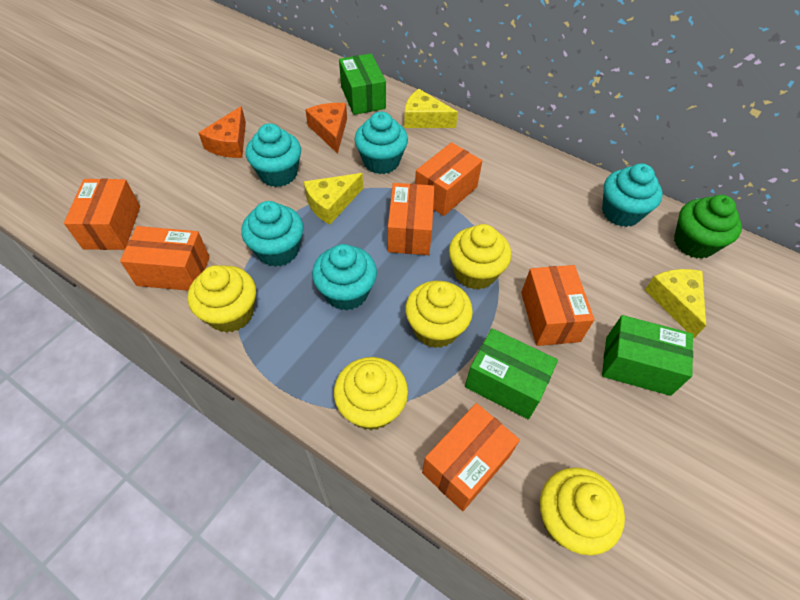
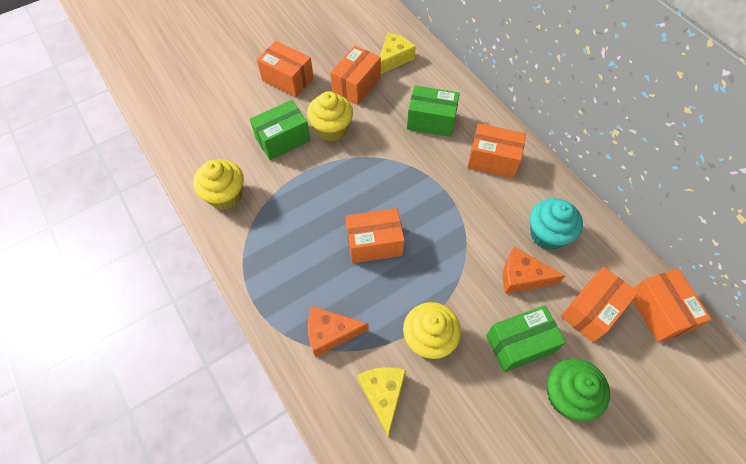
turquoise cupcake: 5 -> 1
yellow cheese: 3 -> 2
yellow cupcake: 5 -> 3

